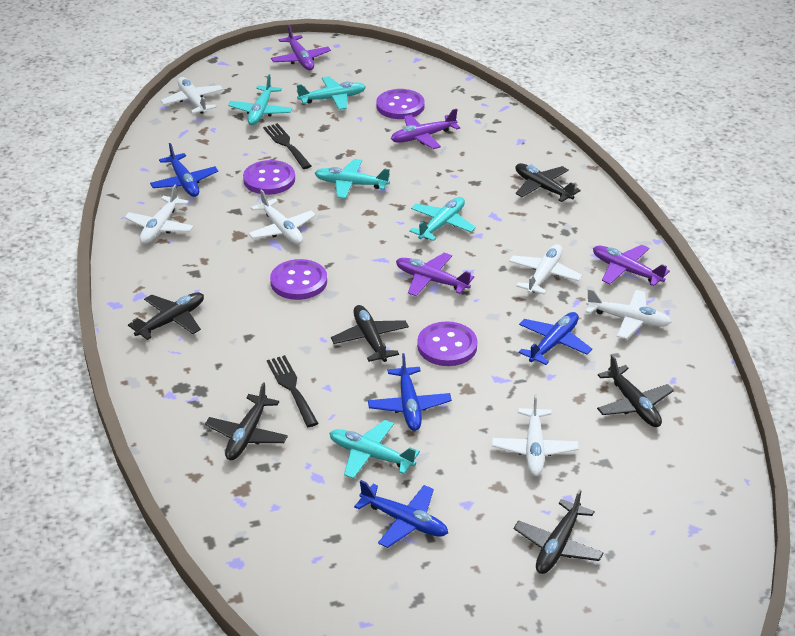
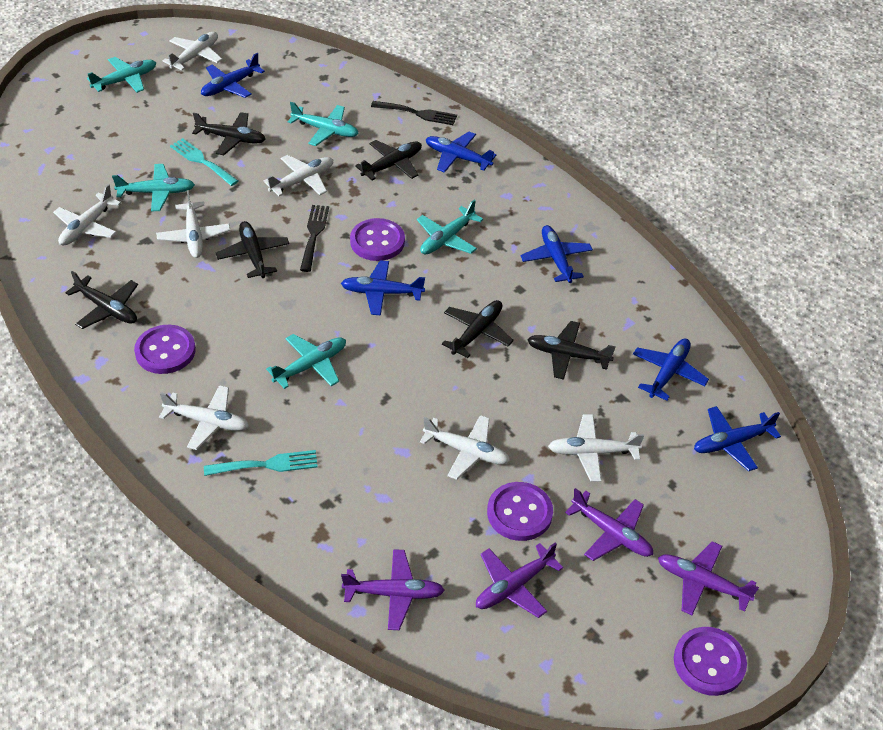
blue plane: 4 -> 6
turquoise fork: 0 -> 2
white plane: 6 -> 7

